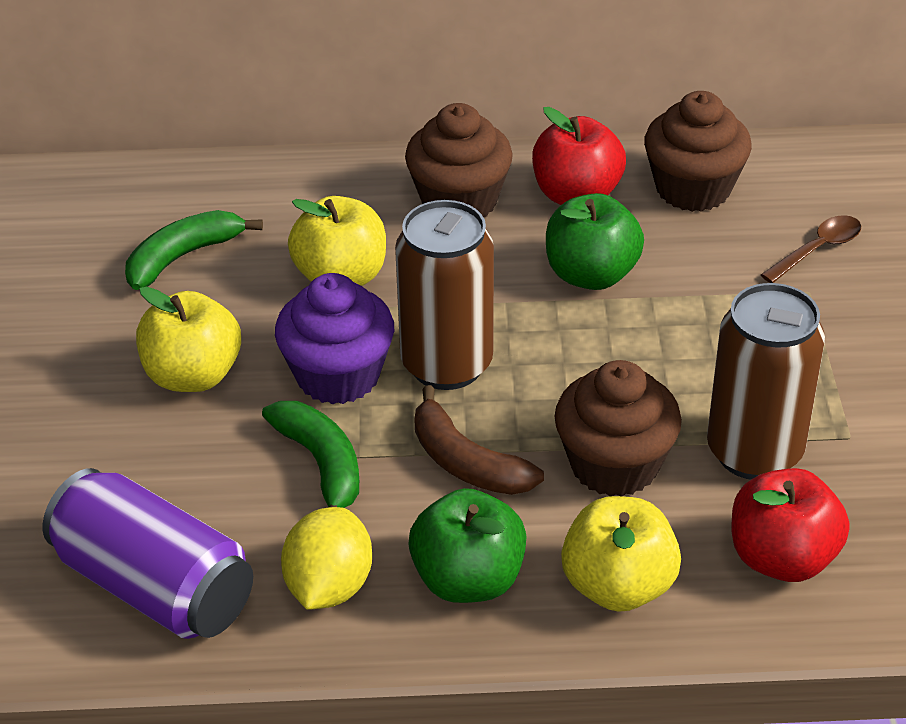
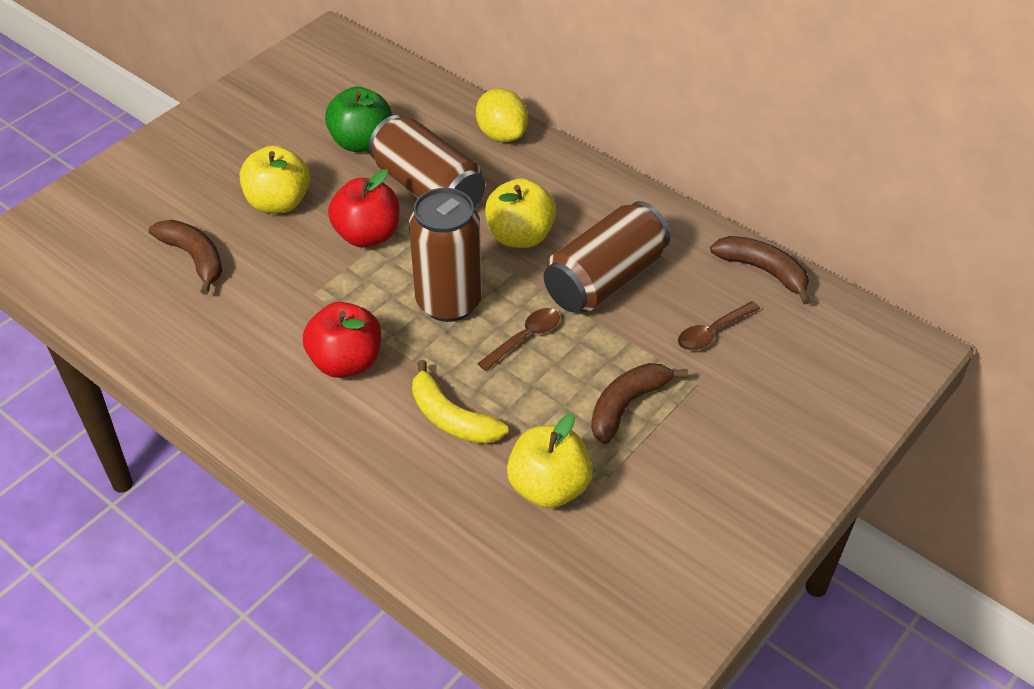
brown banana: 1 -> 3
brown can: 2 -> 3
brown cupcake: 3 -> 0
brown spoon: 1 -> 2
green apple: 2 -> 1
green banana: 2 -> 0
purple can: 1 -> 0
purple cupcake: 1 -> 0
yellow banana: 0 -> 1

